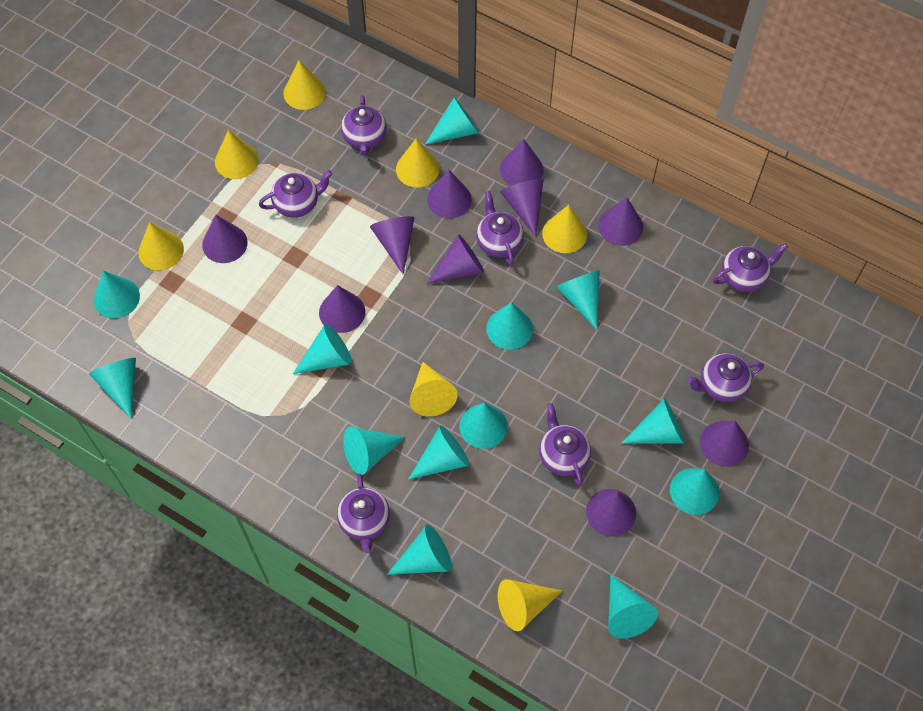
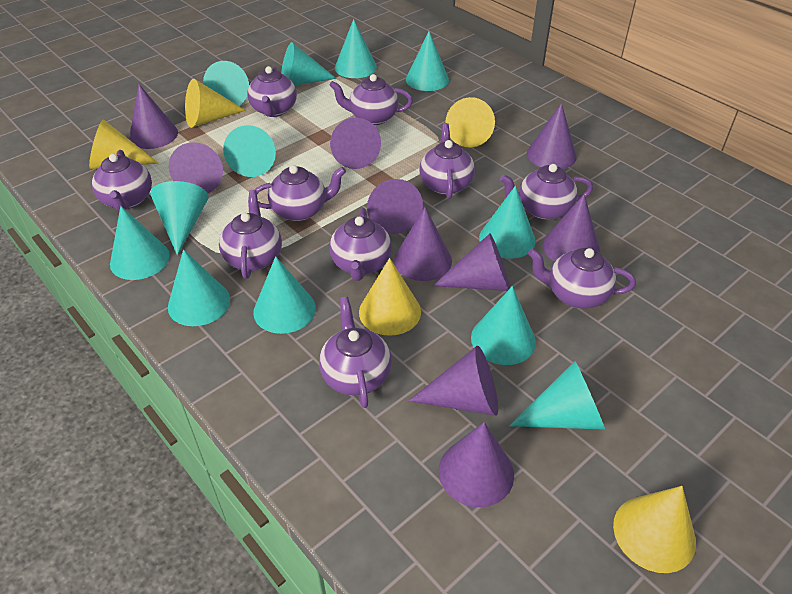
purple teapot: 7 -> 10
turquoise cone: 13 -> 12
yellow cone: 7 -> 5

